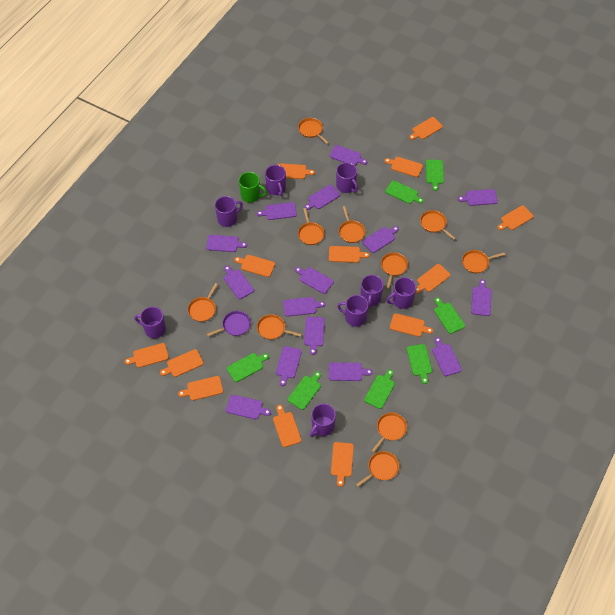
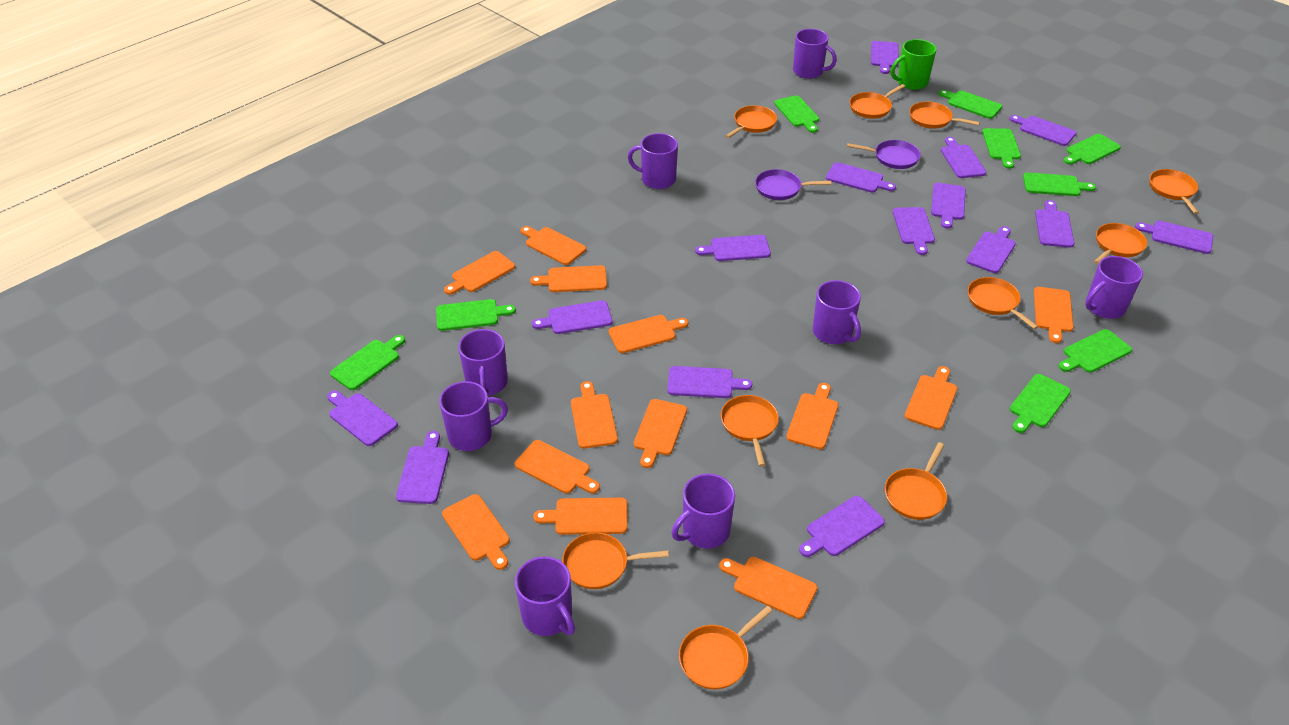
green cutting board: 7 -> 9
purple pan: 1 -> 2

